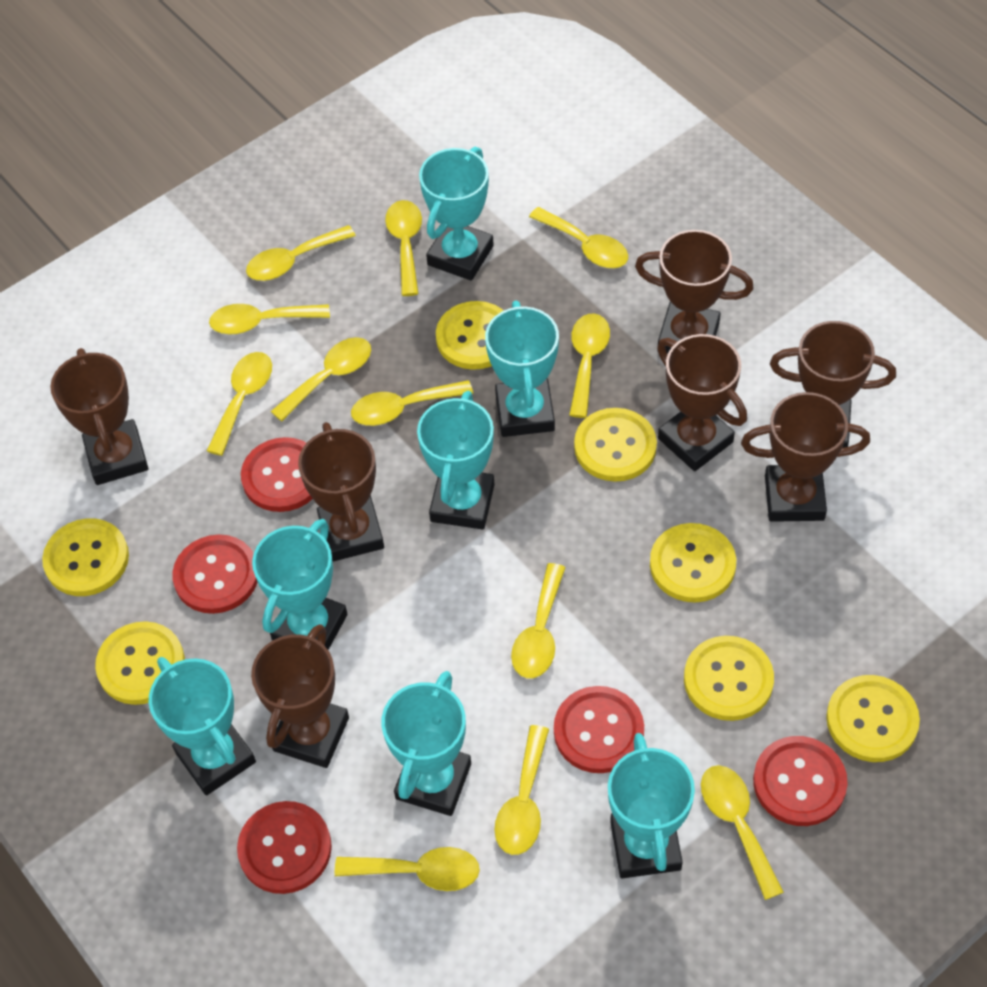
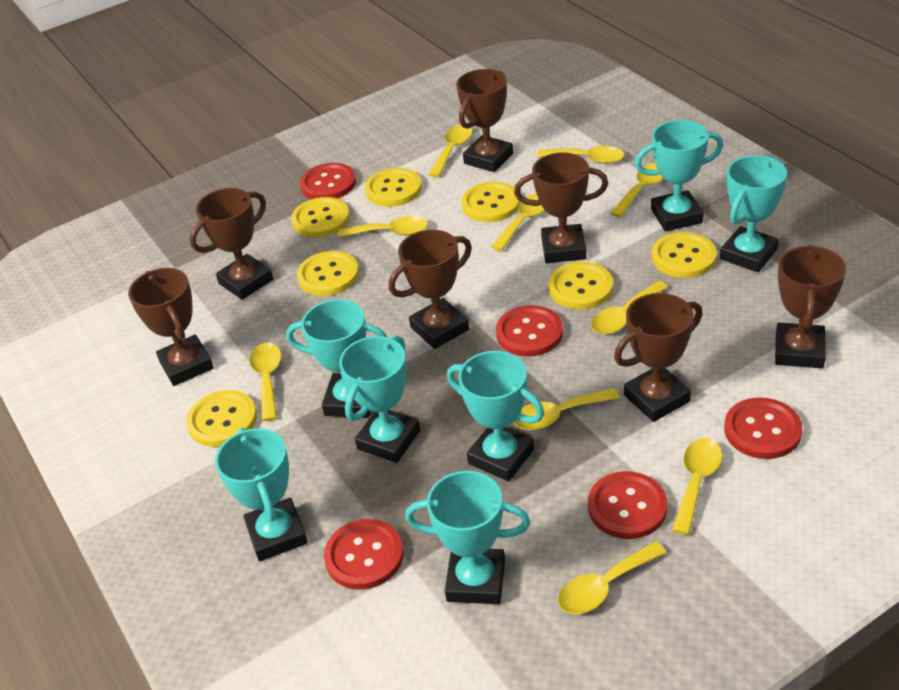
yellow spoon: 12 -> 10

